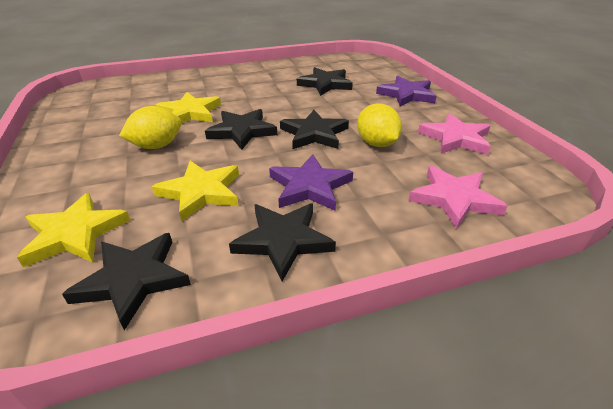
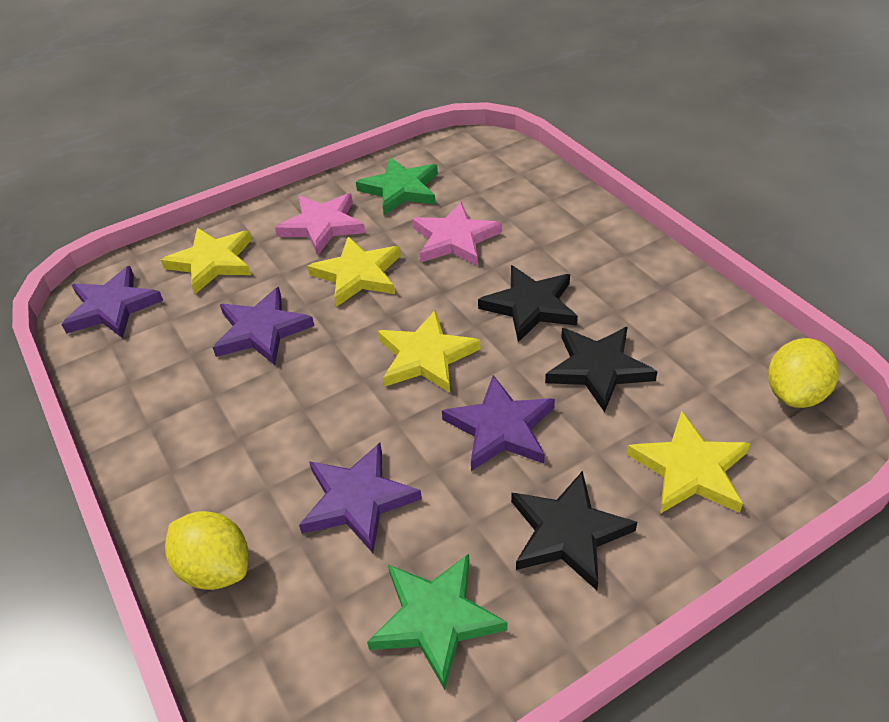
black star: 5 -> 3
green star: 0 -> 2
purple star: 2 -> 4
yellow star: 3 -> 4

